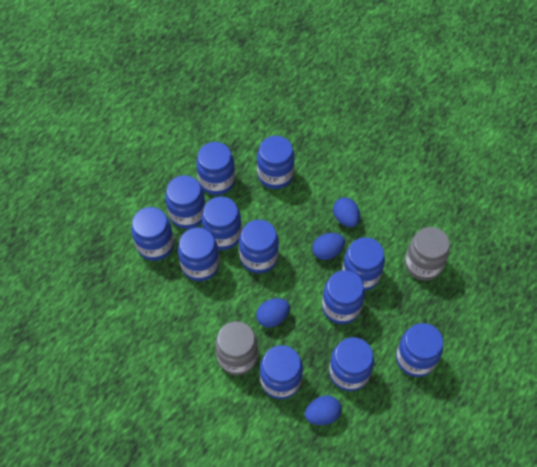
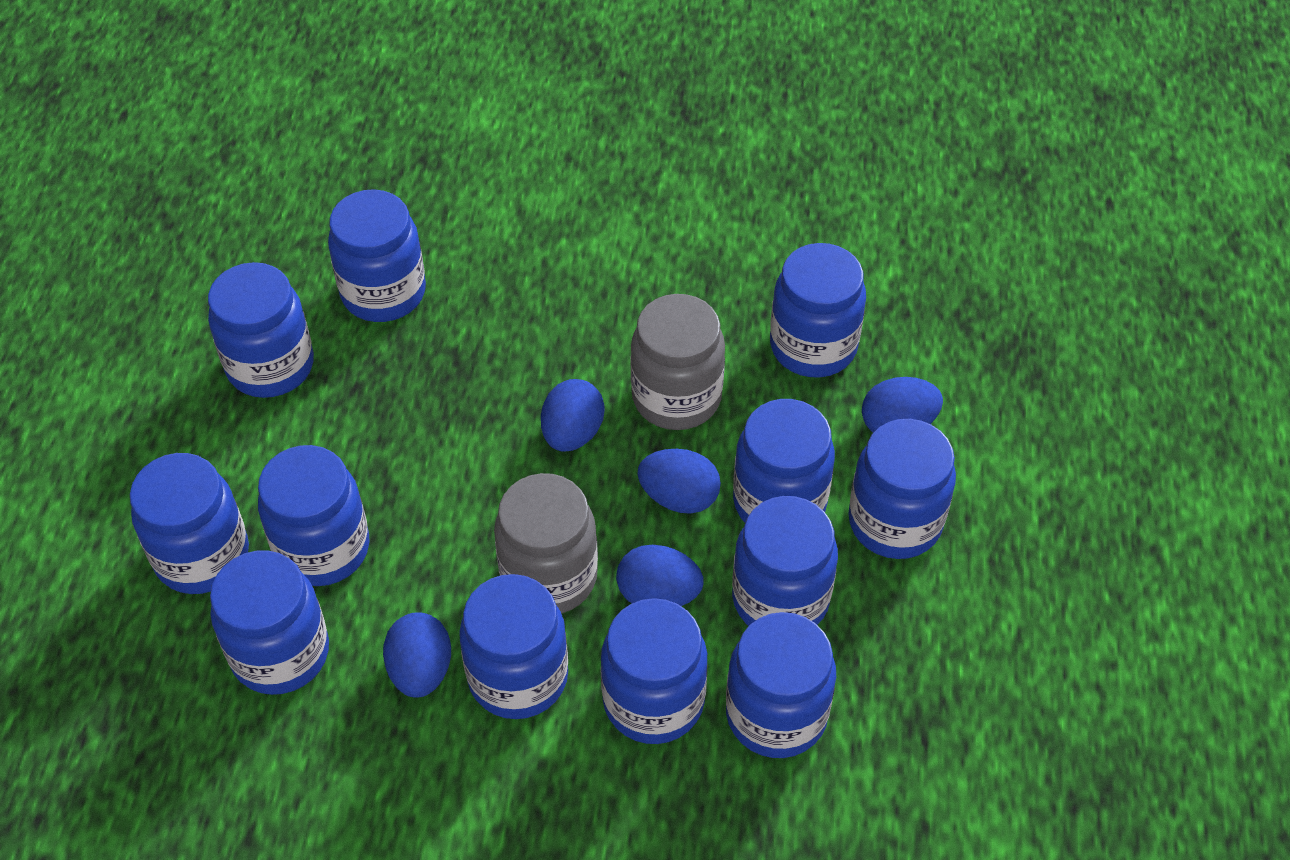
blue egg: 4 -> 5

